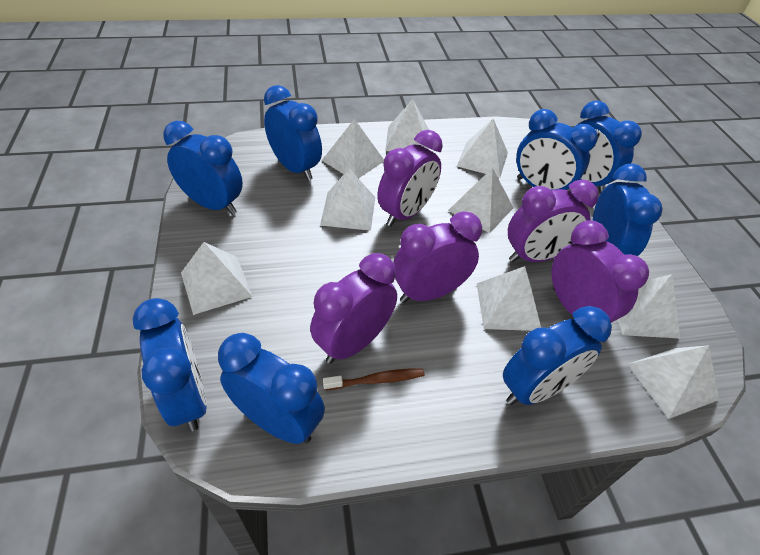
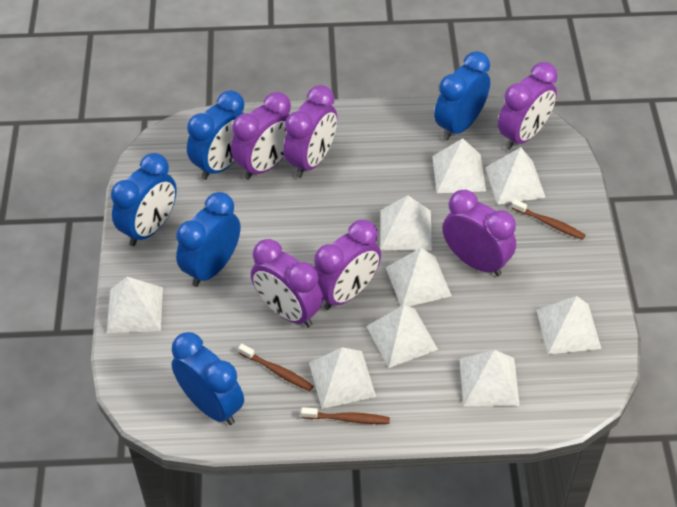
blue clock: 8 -> 5
brown toothbrush: 1 -> 3
purple clock: 5 -> 6

